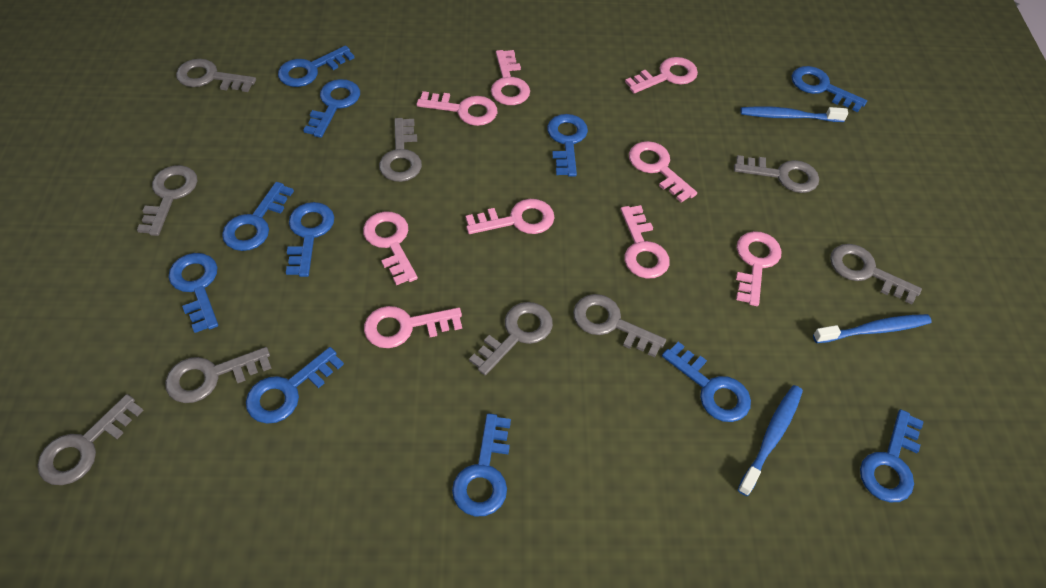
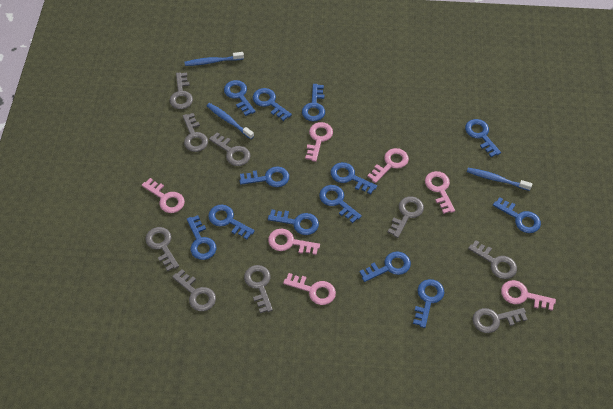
blue key: 11 -> 13
pink key: 9 -> 7

